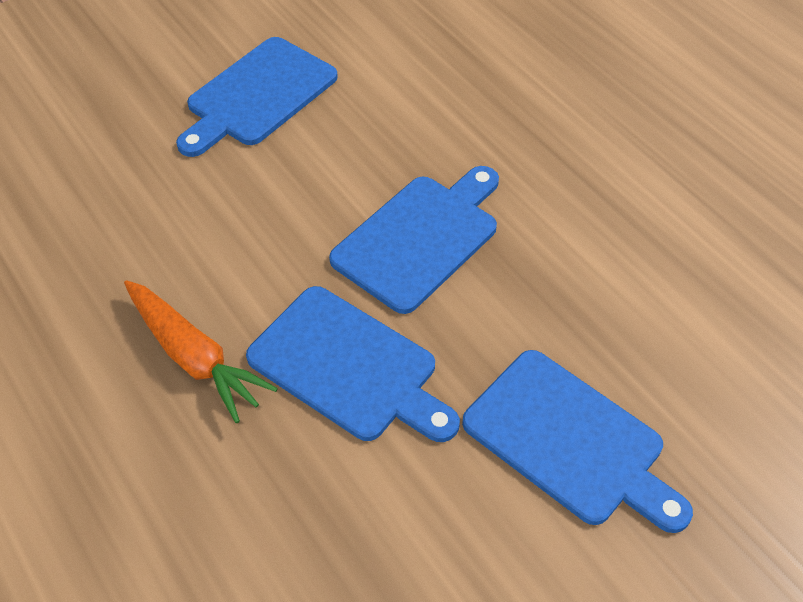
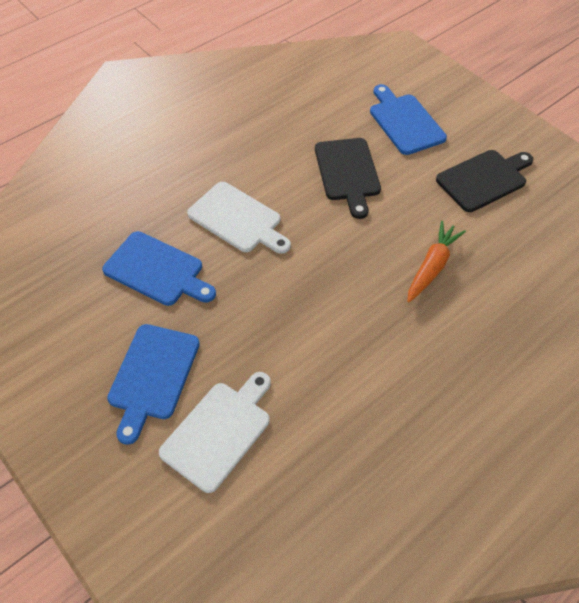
black cutting board: 0 -> 2
blue cutting board: 4 -> 3
white cutting board: 0 -> 2

